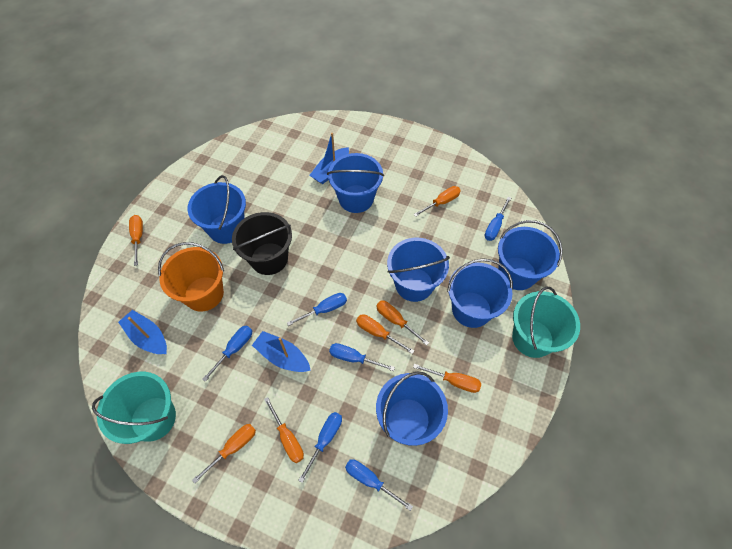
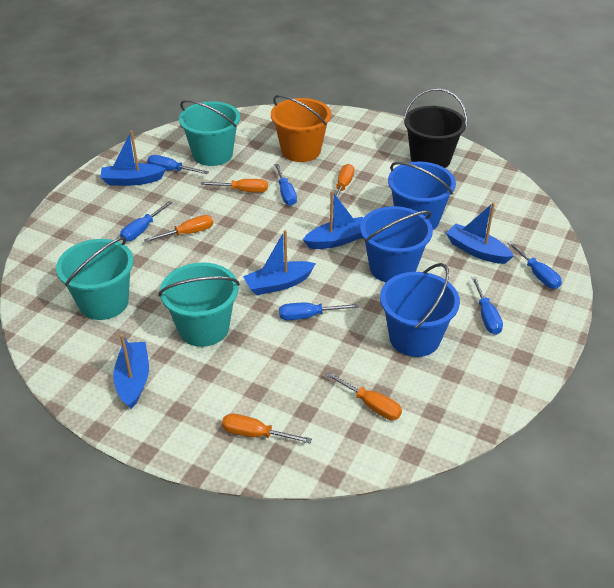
blue boat: 3 -> 5
blue bucket: 6 -> 3
orange screwdriver: 7 -> 5
turquoise bucket: 2 -> 3

